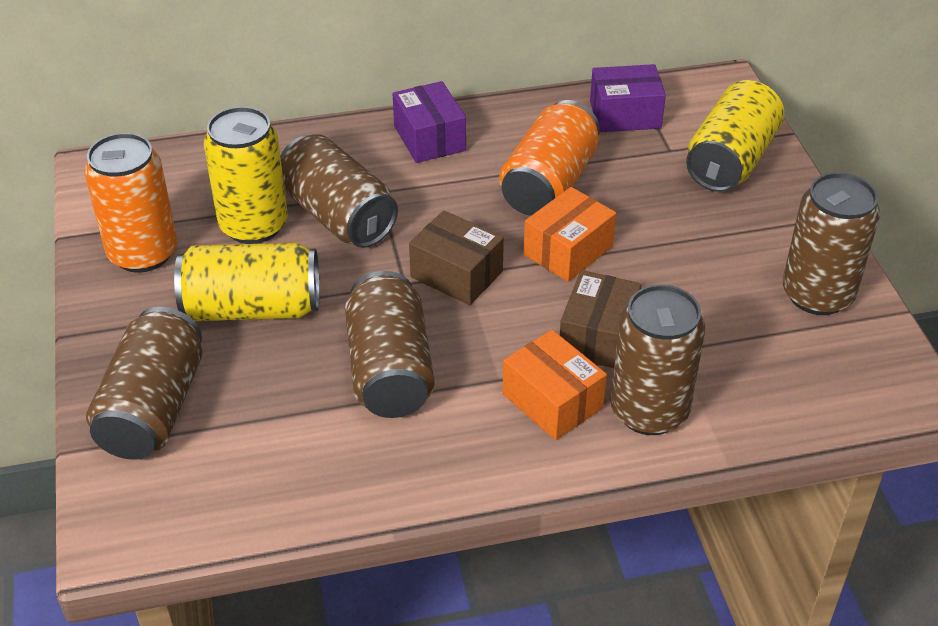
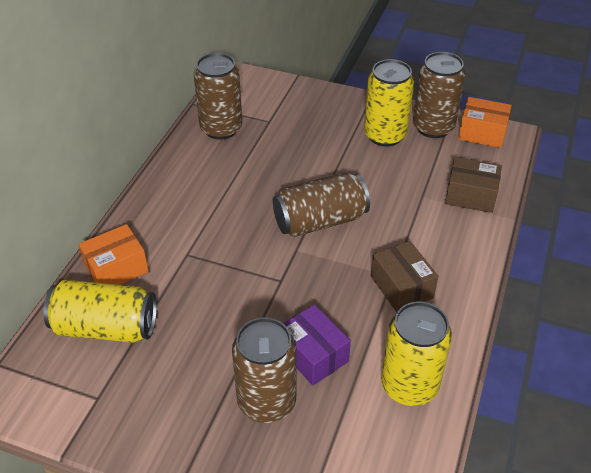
brown can: 5 -> 4
orange can: 2 -> 0
purple box: 2 -> 1

